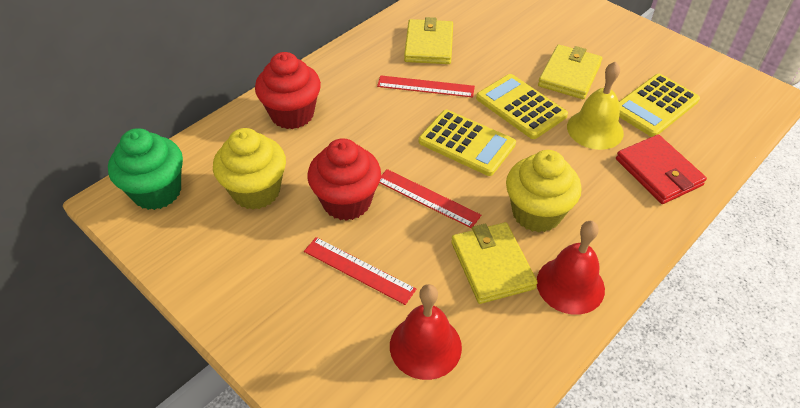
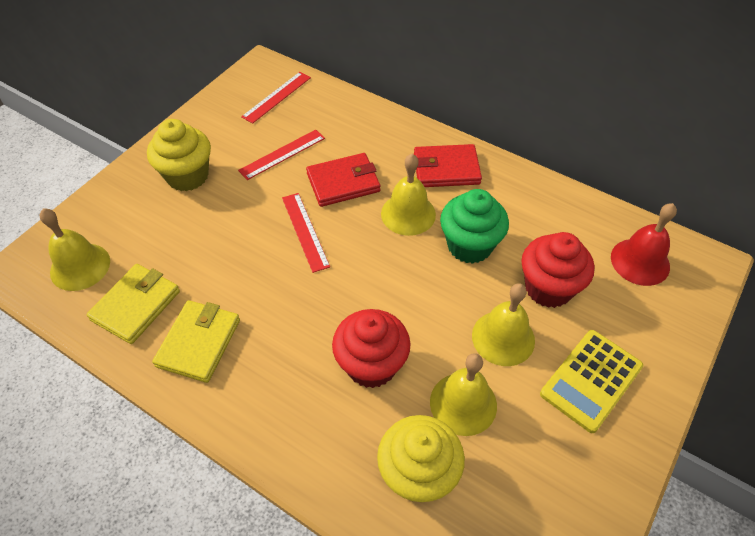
red bell: 2 -> 1
red wallet: 1 -> 2
yellow bell: 1 -> 4
yellow calculator: 3 -> 1
yellow wallet: 3 -> 2

